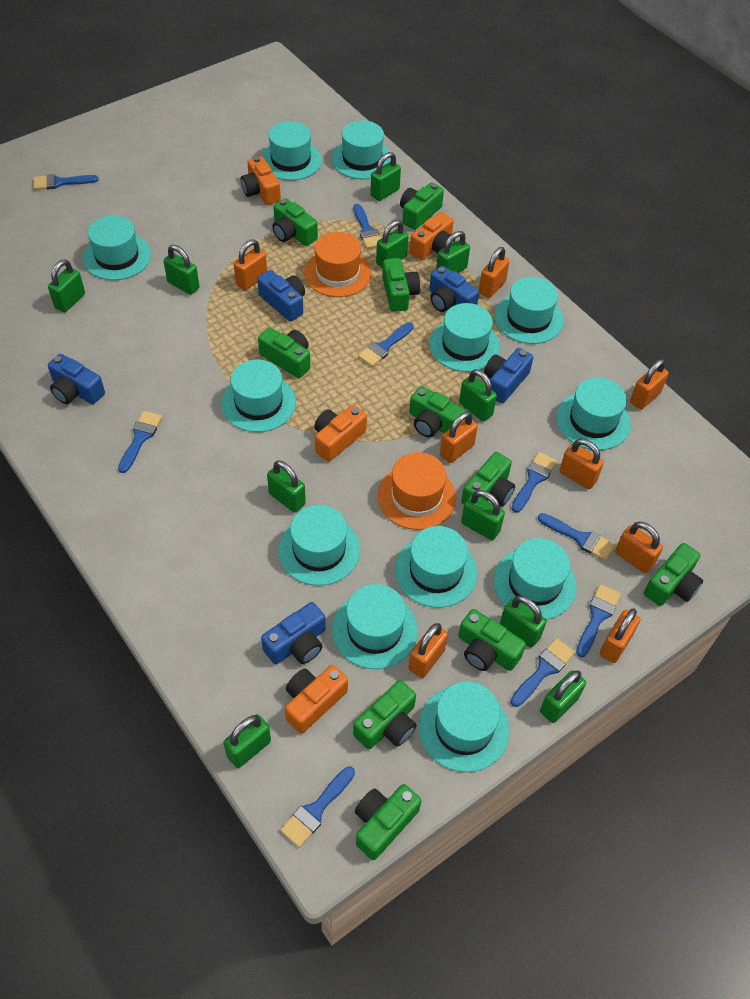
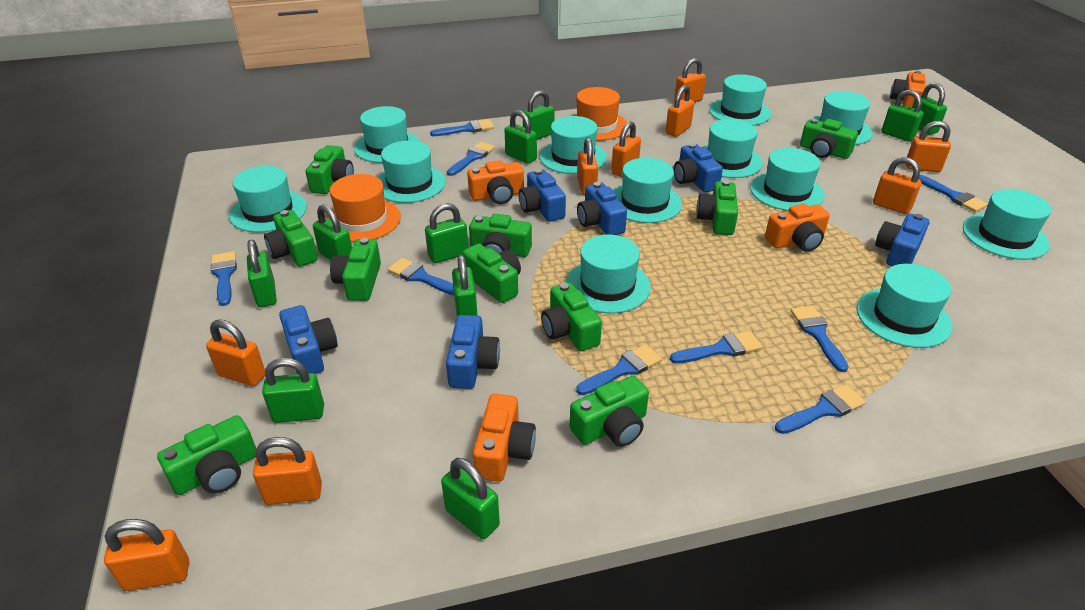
blue camera: 5 -> 6
green padlock: 11 -> 10
orange padlock: 8 -> 9

